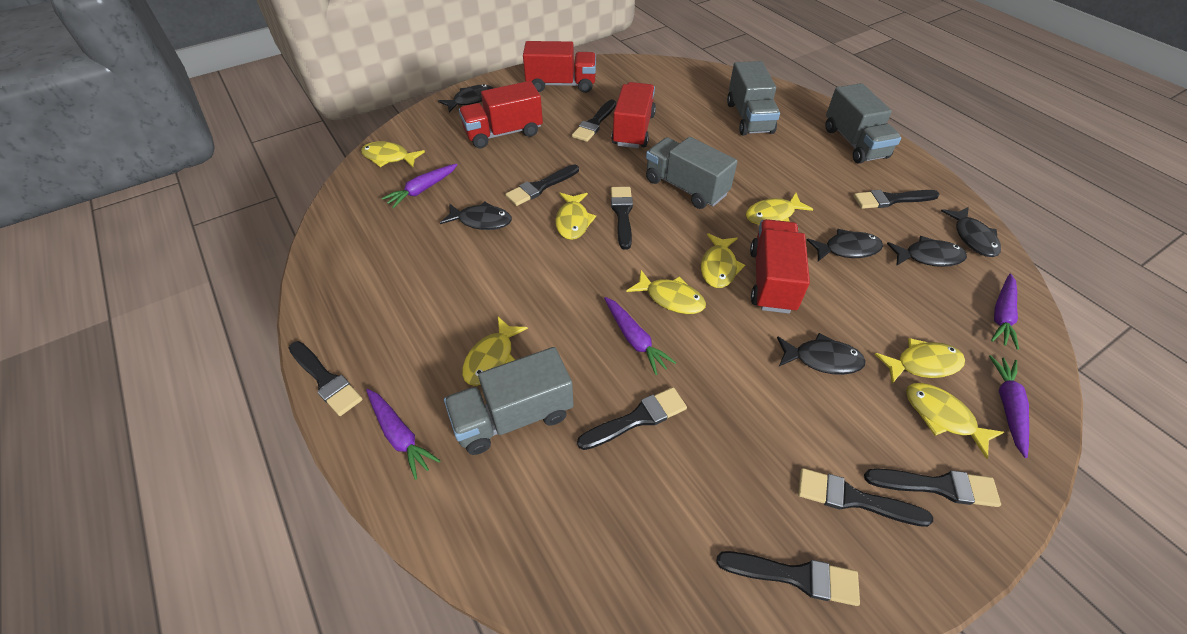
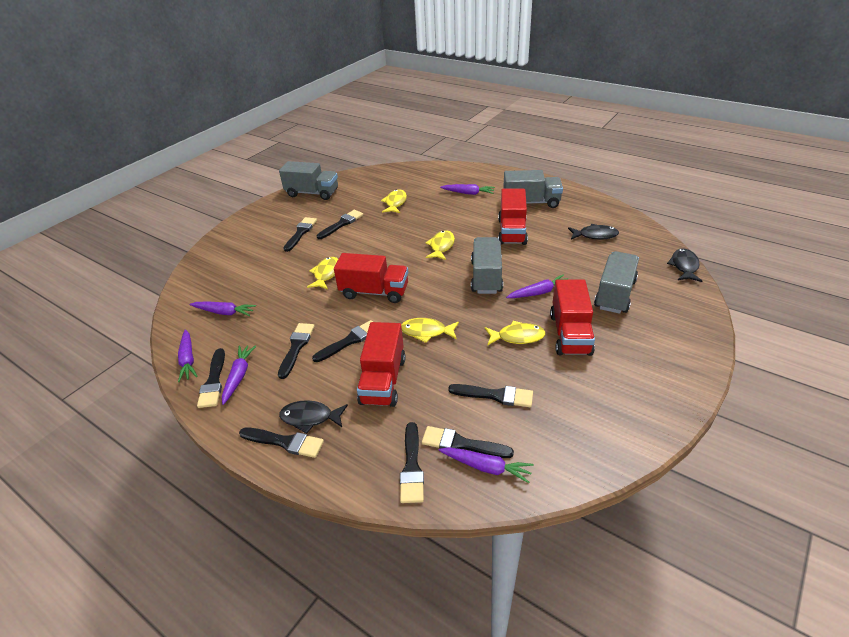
black fish: 6 -> 3
purple carrot: 5 -> 6
yellow fish: 8 -> 5

